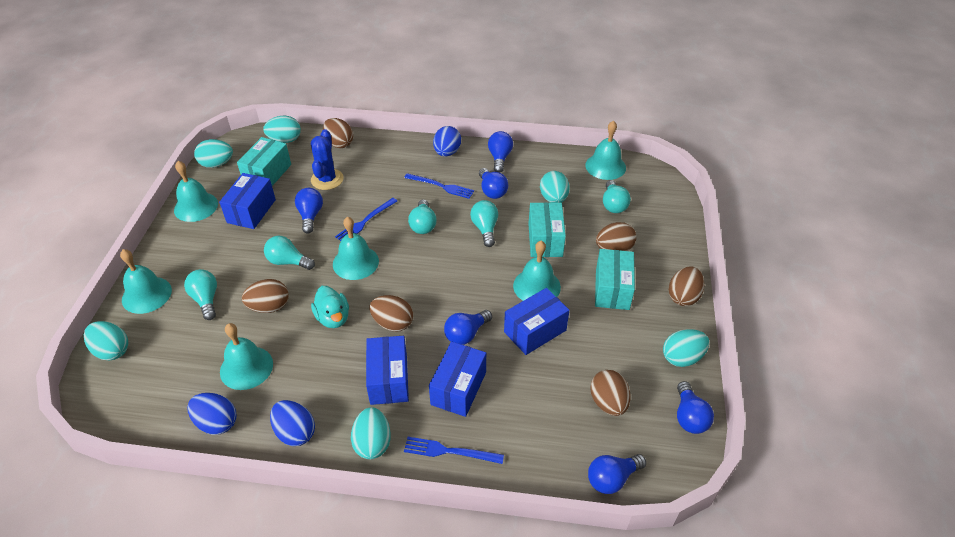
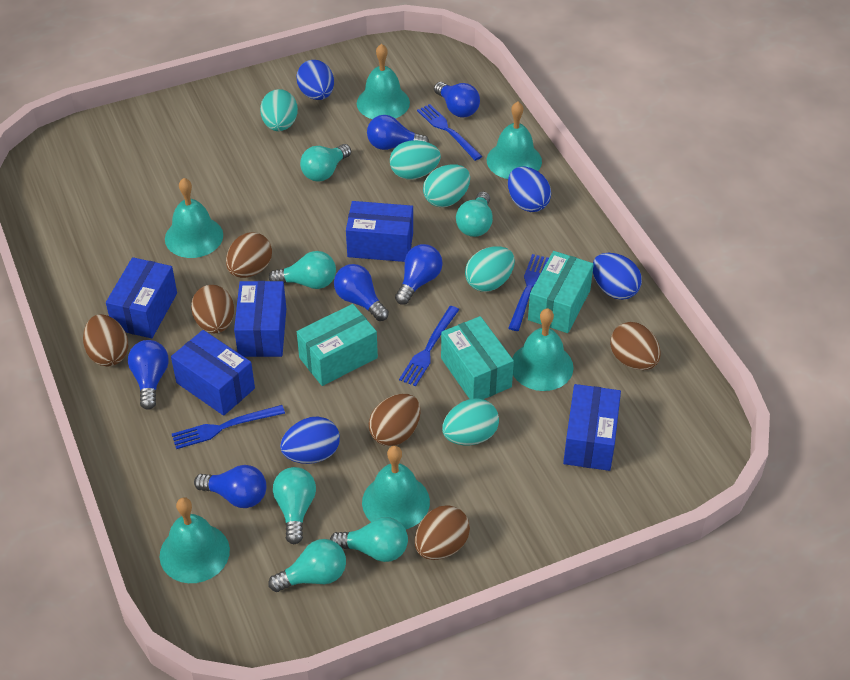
blue box: 4 -> 5
blue cactus: 1 -> 0
blue egg: 3 -> 4
blue fork: 3 -> 4
turquoise duck: 1 -> 0
turquoise egg: 6 -> 5
turquoise light bulb: 5 -> 6

